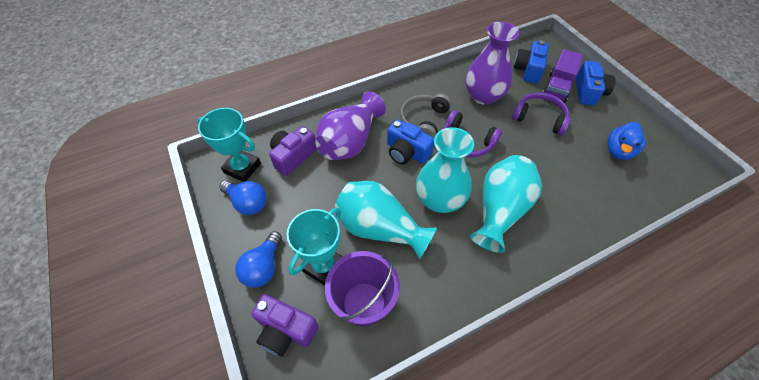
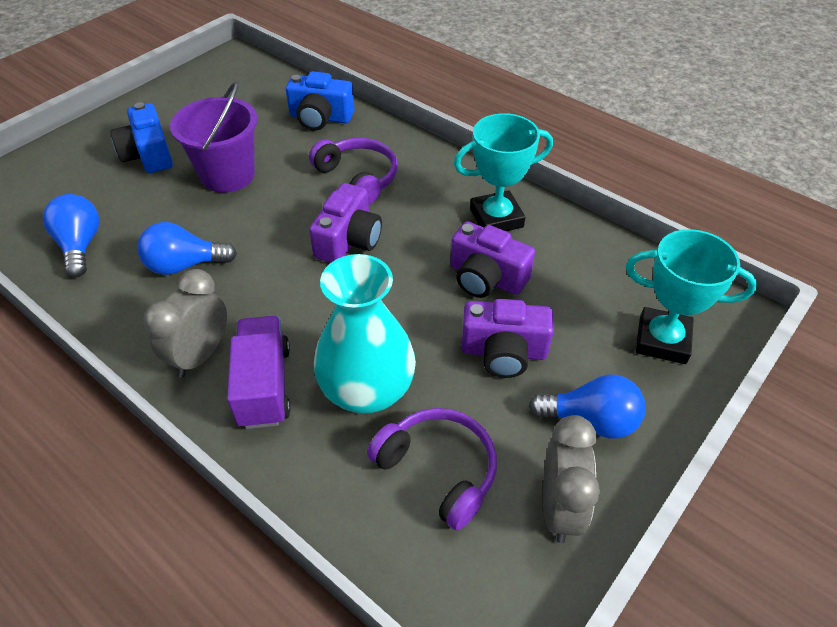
blue camera: 3 -> 2
blue duck: 1 -> 0
blue light bulb: 2 -> 3
grey clock: 0 -> 2
grey headphones: 1 -> 0
purple camera: 2 -> 3
purple vase: 2 -> 0
turquoise vase: 3 -> 1

